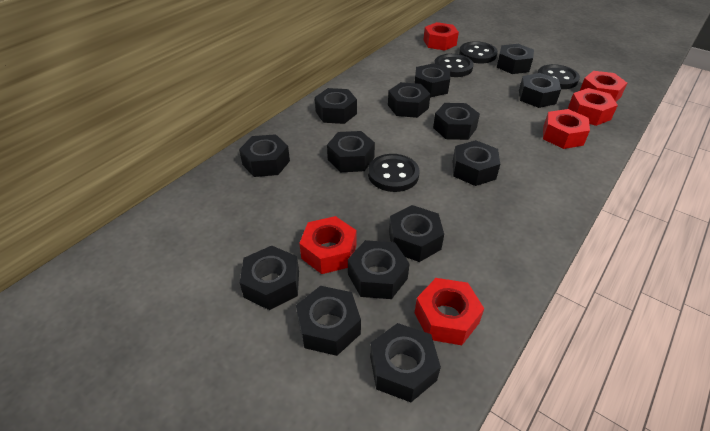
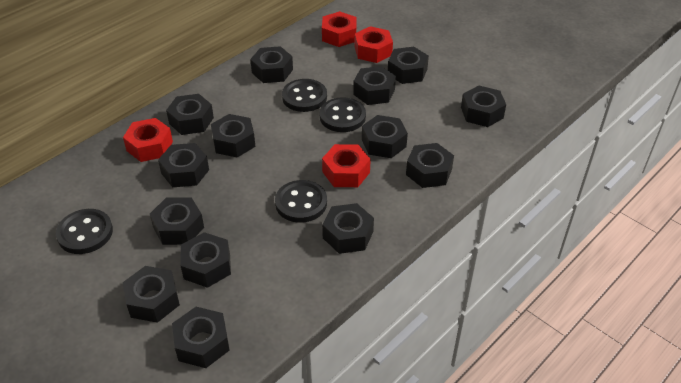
red nut: 6 -> 4

